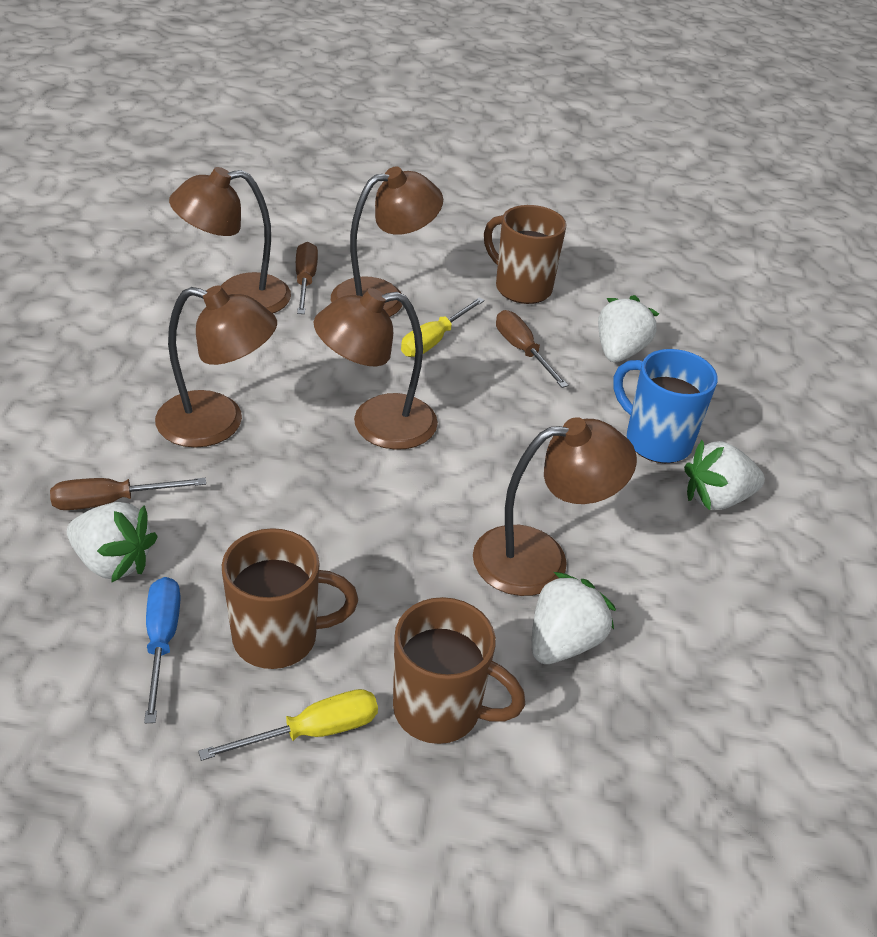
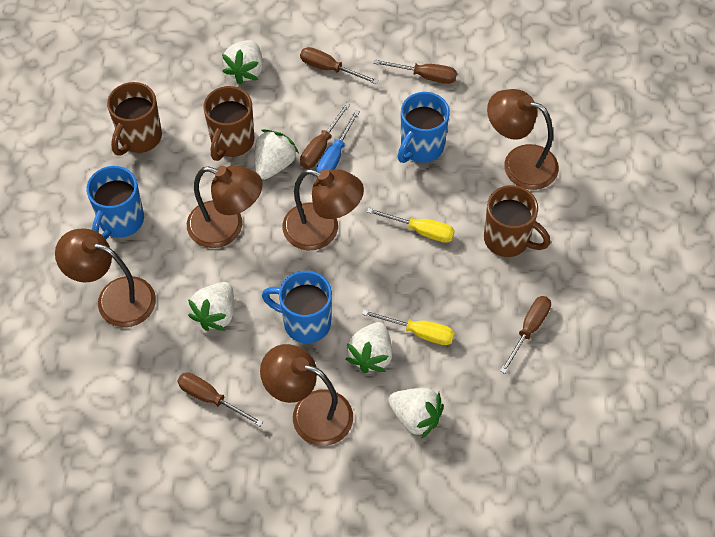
blue mug: 1 -> 3
brown screwdriver: 3 -> 5
white strawberry: 4 -> 5

